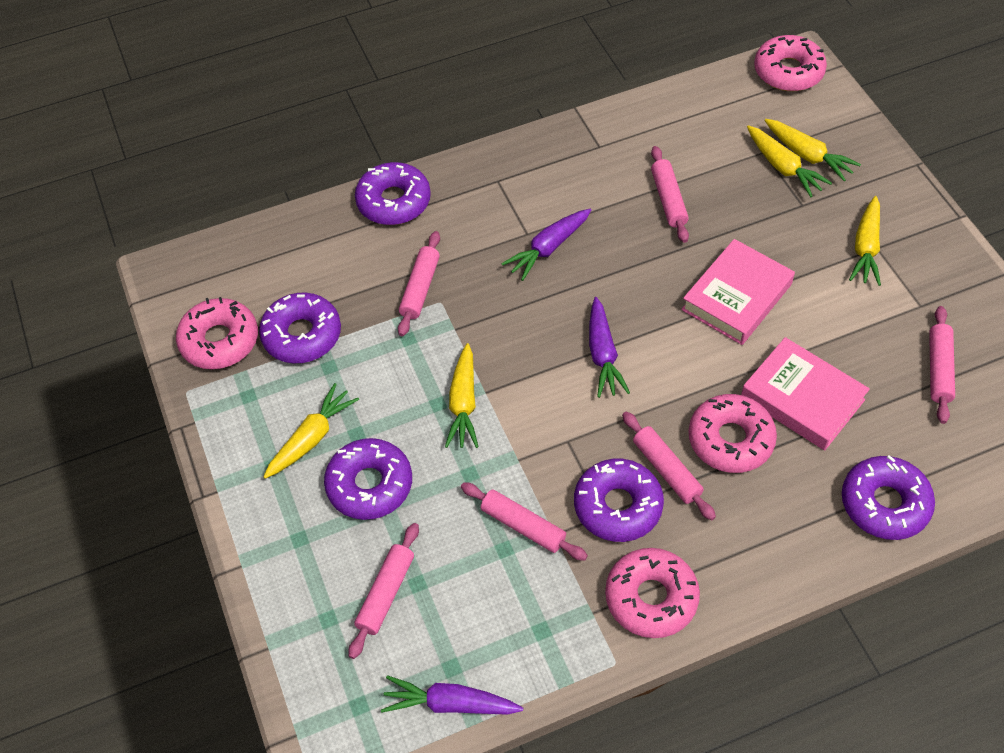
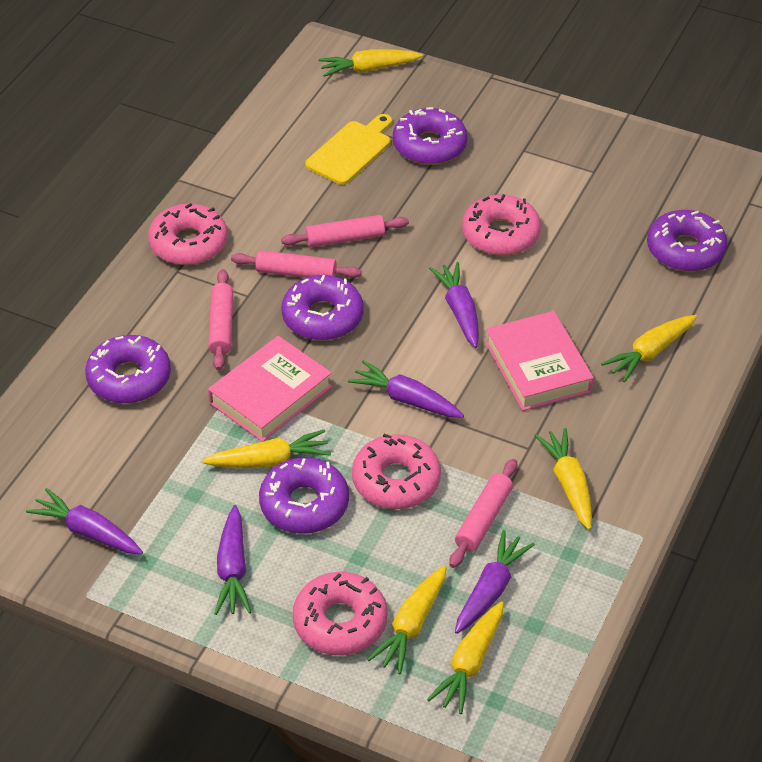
pink rolling pin: 6 -> 4
purple carrot: 3 -> 5
yellow carrot: 5 -> 6
yellow cutting board: 0 -> 1

